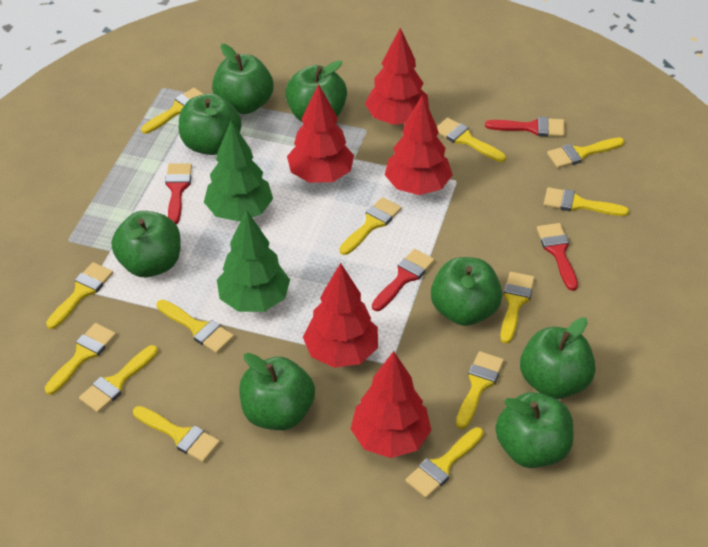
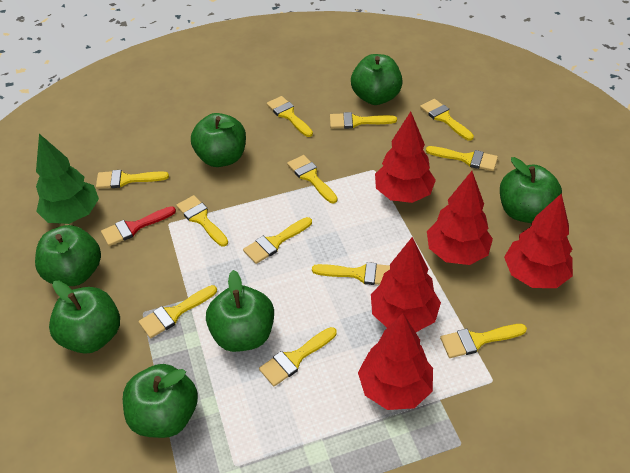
green apple: 8 -> 7
green tree: 2 -> 1
red brush: 4 -> 1
yellow brush: 13 -> 12

